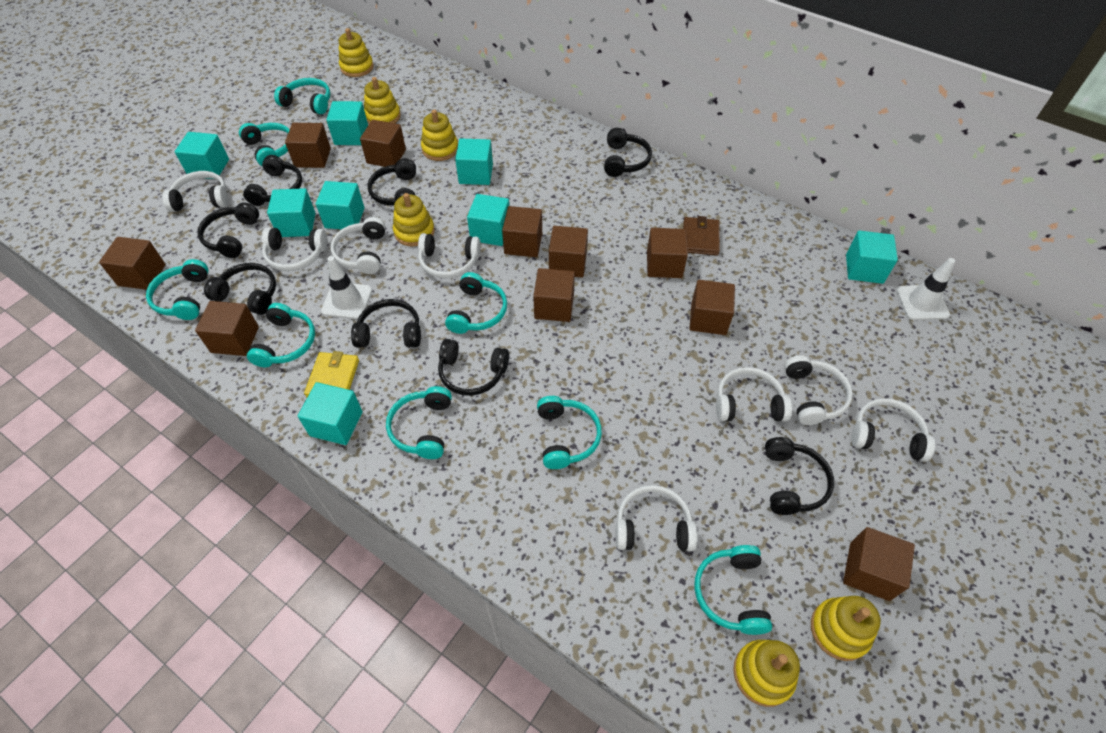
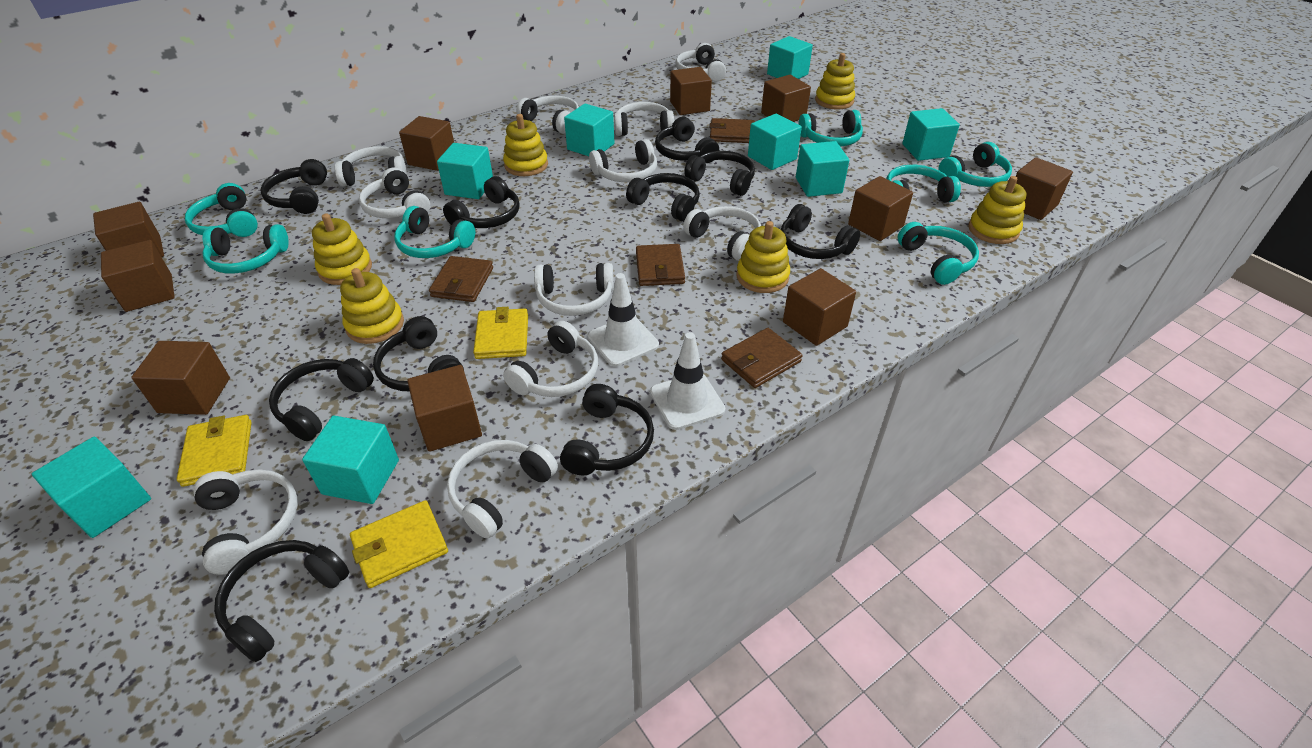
black headphones: 8 -> 10
brown wallet: 1 -> 4
turquoise headphones: 8 -> 7
white headphones: 8 -> 11
yellow wallet: 1 -> 3

